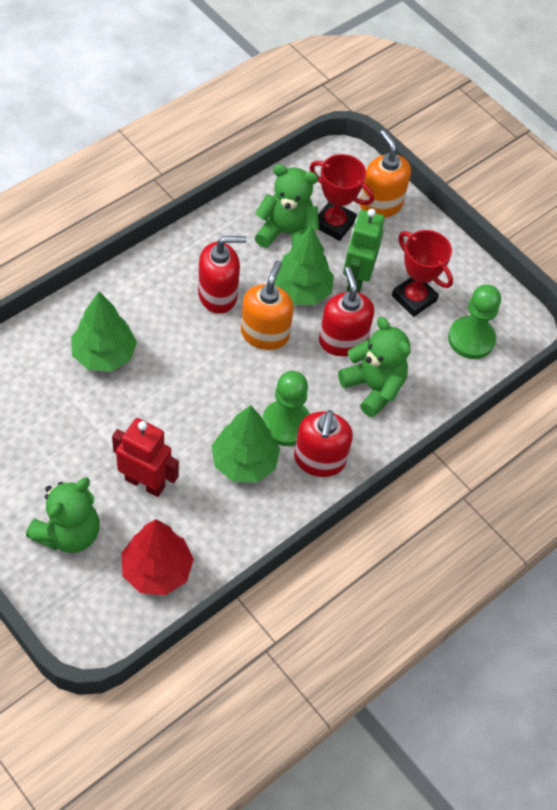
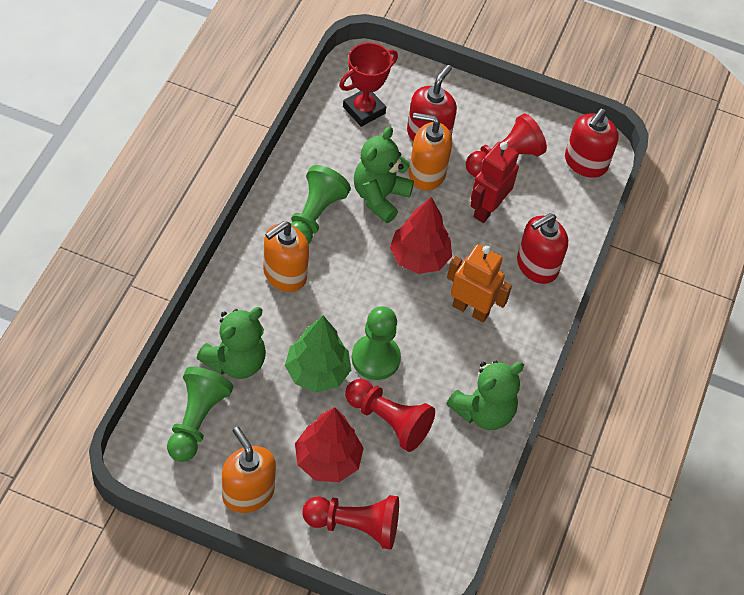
green pawn: 2 -> 3
green robot: 1 -> 0
green tree: 3 -> 1
orange robot: 0 -> 1
orange soap dispenser: 2 -> 3
red pawn: 0 -> 3
red tree: 1 -> 2
red trophy: 2 -> 1

